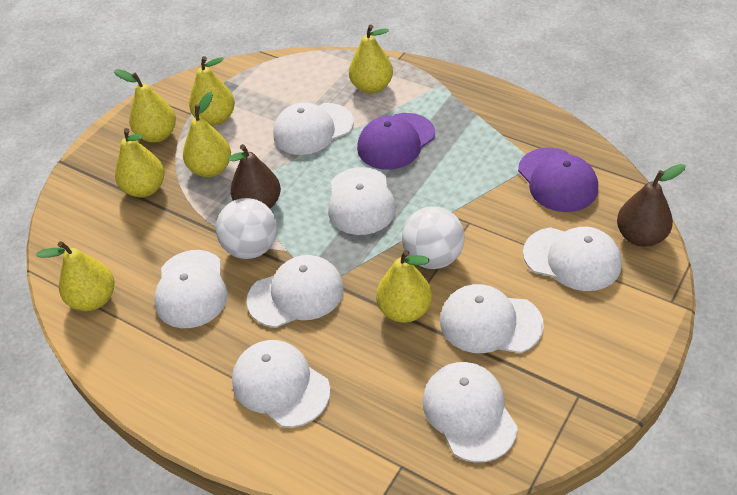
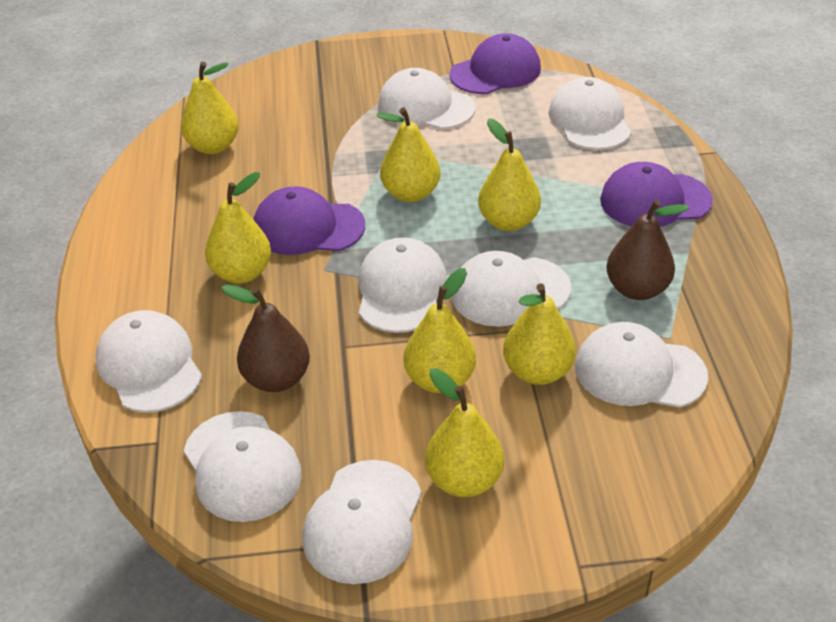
purple cap: 2 -> 3
white ball: 2 -> 0

